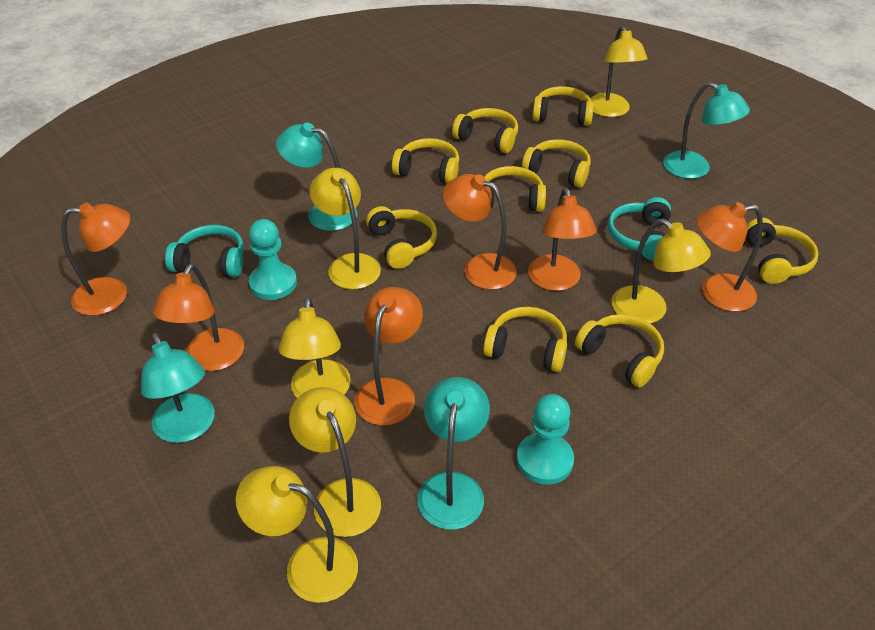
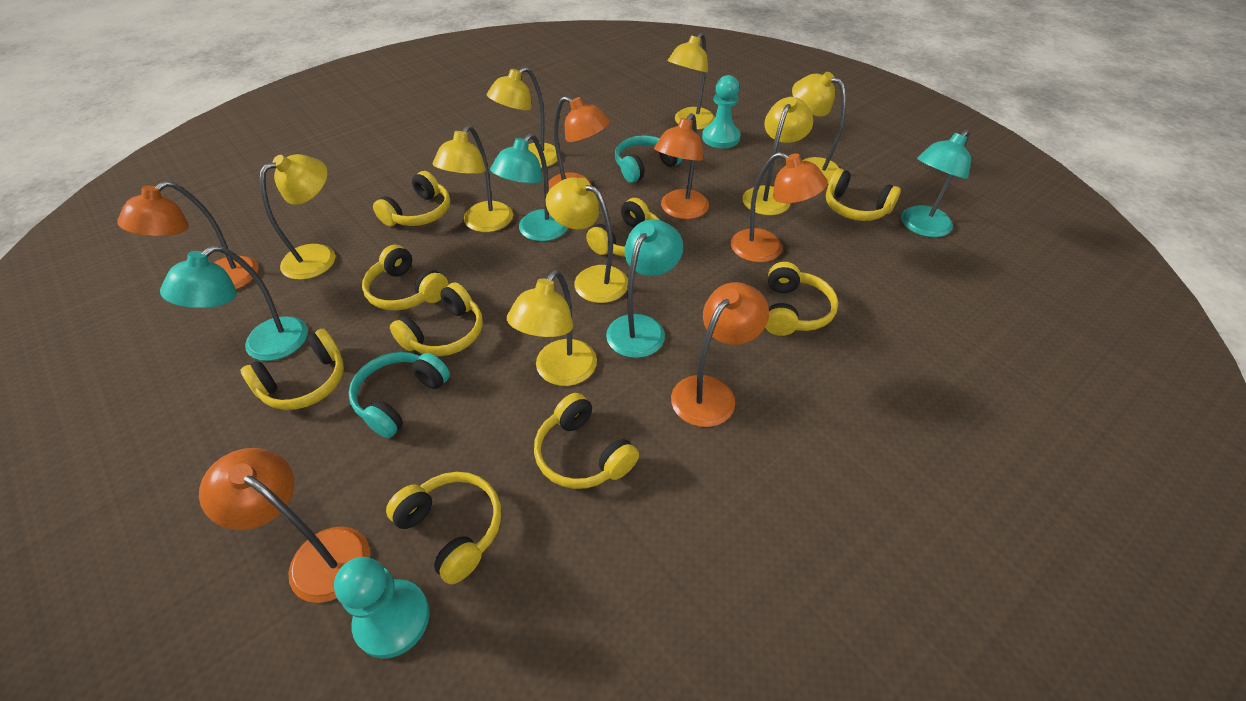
yellow lamp: 6 -> 8

